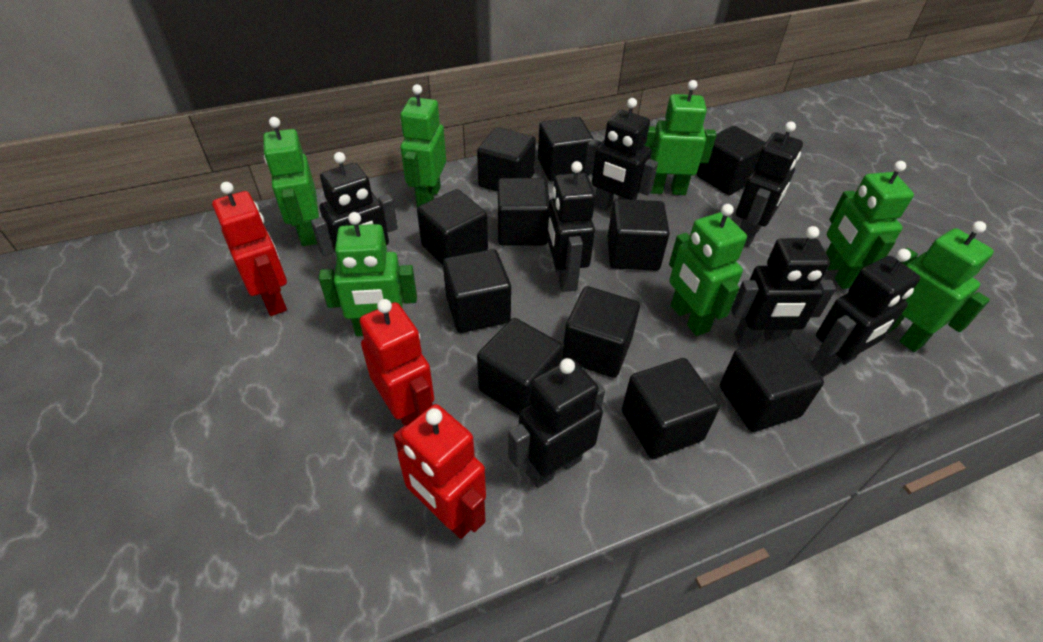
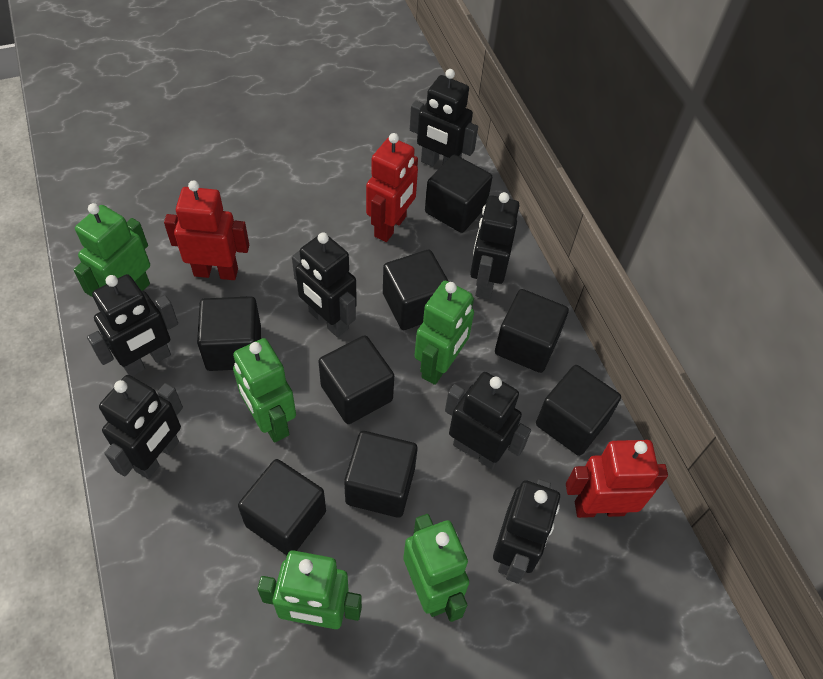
black cube: 11 -> 8
green robot: 7 -> 5

